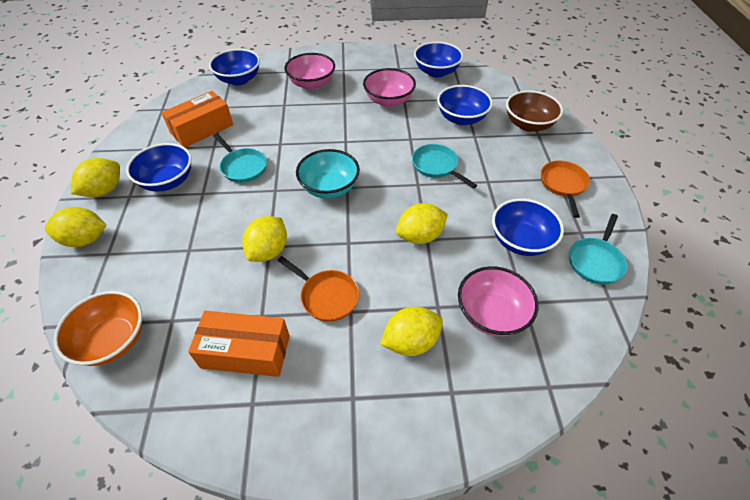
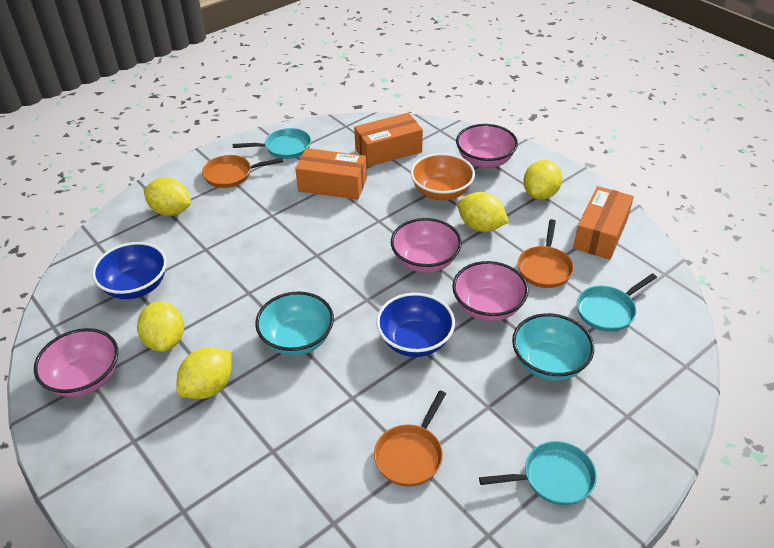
blue bowl: 5 -> 2
brown bowl: 1 -> 0
orange box: 2 -> 3
orange pan: 2 -> 3
pink bowl: 3 -> 4
turquoise bowl: 1 -> 2

